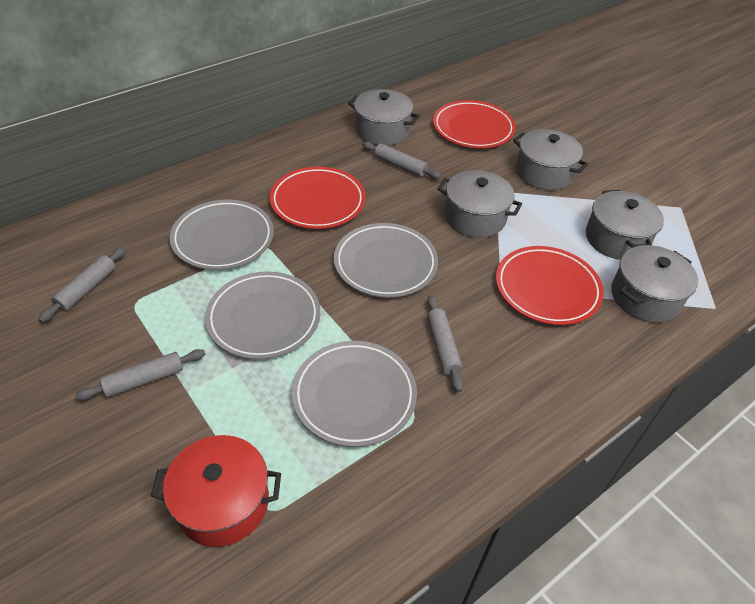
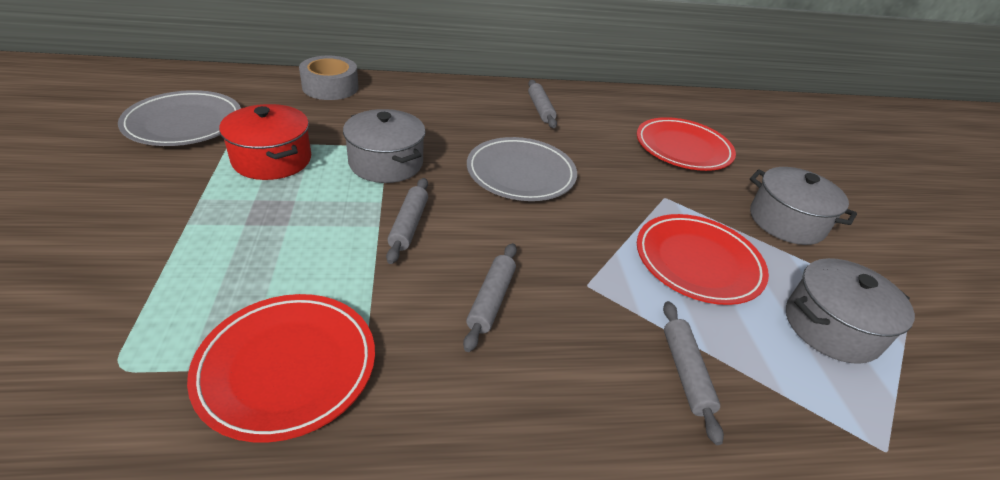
grey plate: 4 -> 2
grey pot: 5 -> 3
grey tape: 0 -> 1

